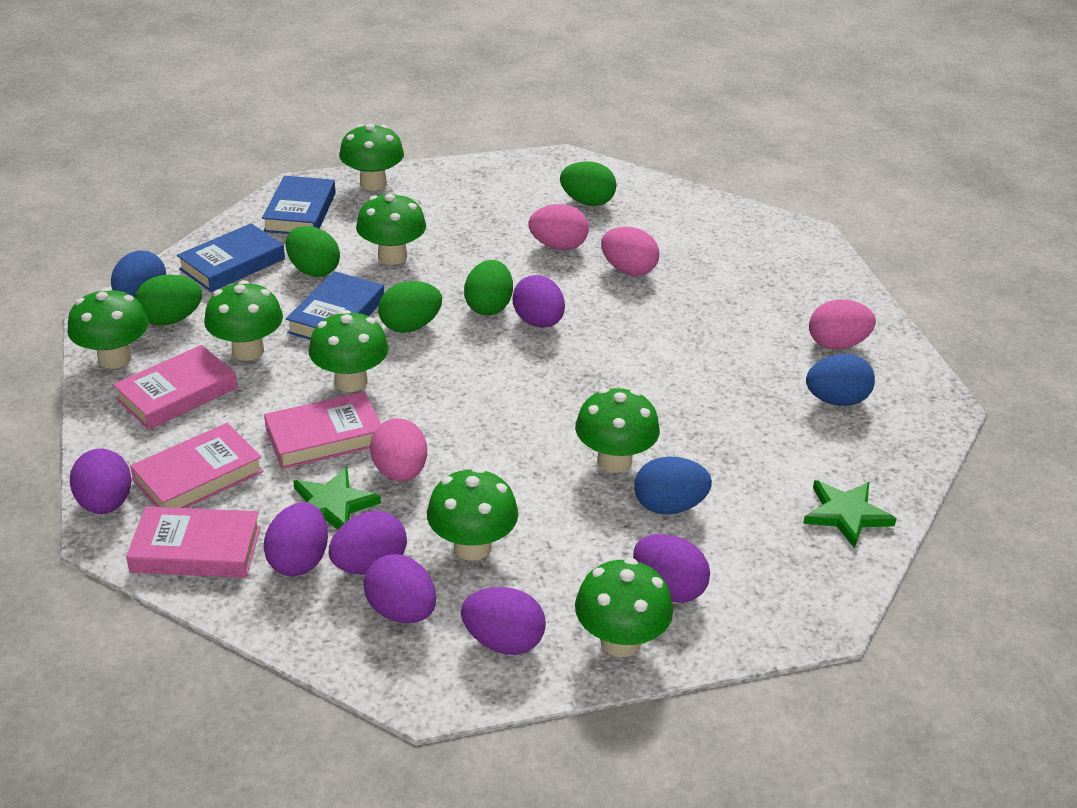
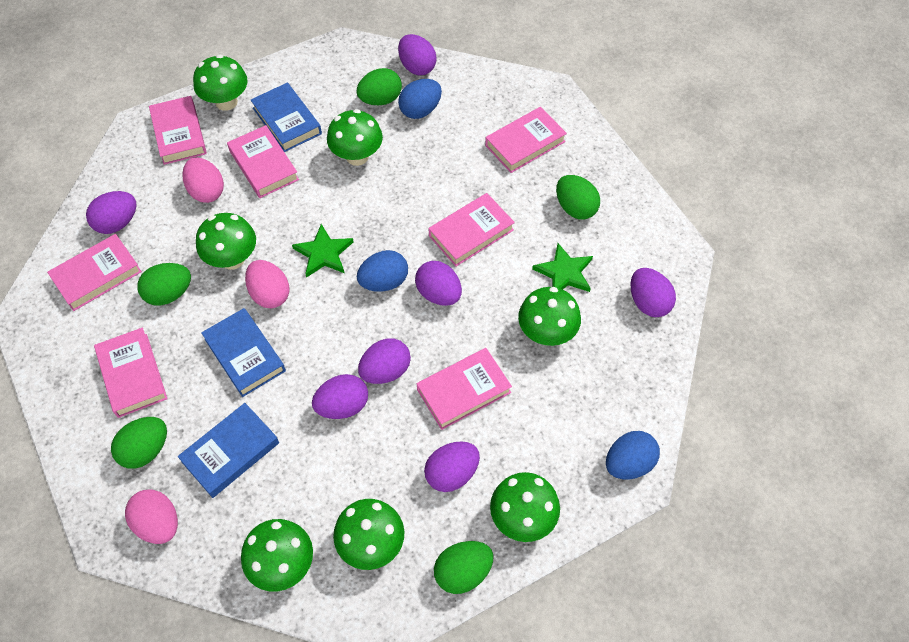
green mushroom: 8 -> 7
pink book: 4 -> 7
pink egg: 4 -> 3

